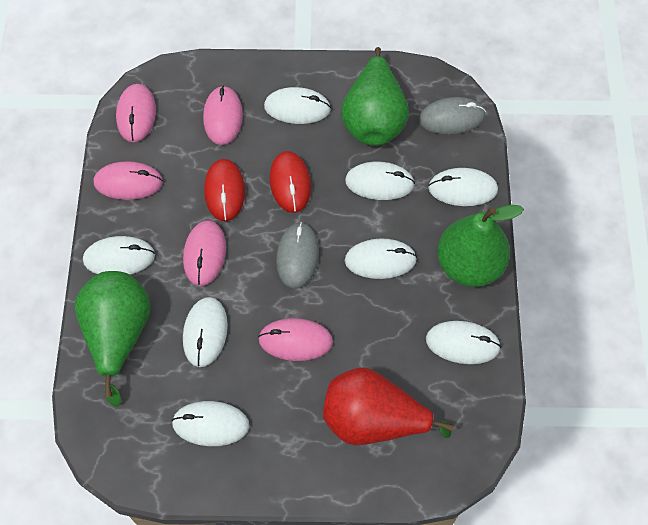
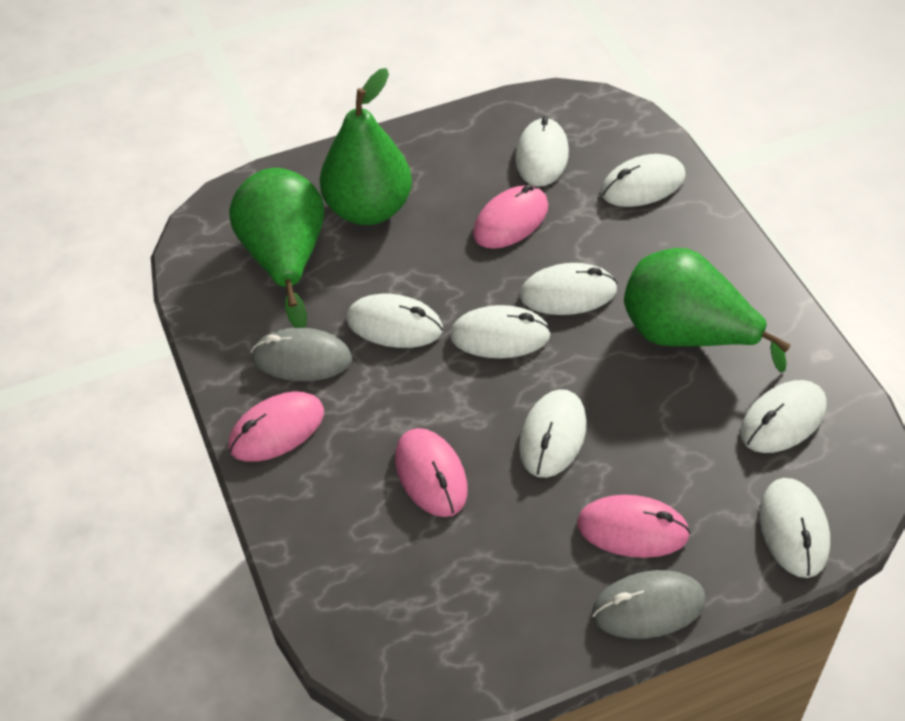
pink mouse: 5 -> 4
red mouse: 2 -> 0
red pear: 1 -> 0

